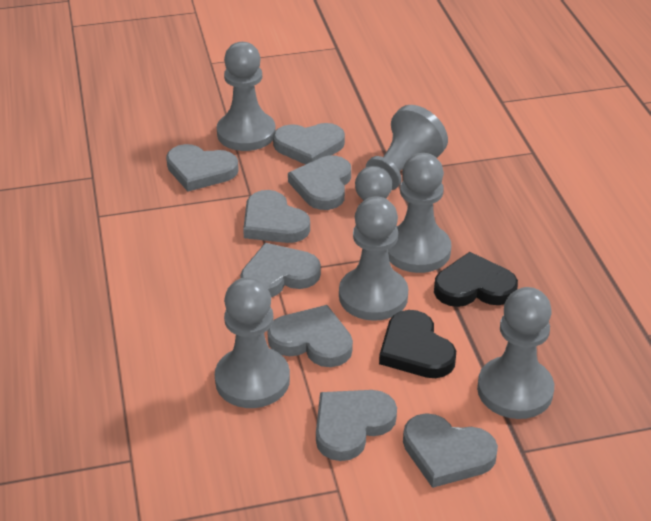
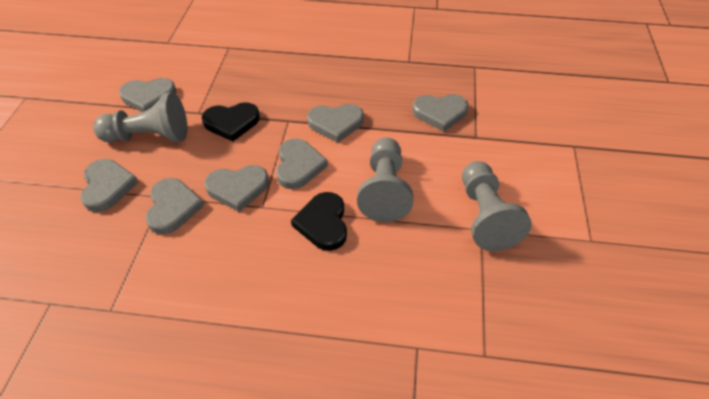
grey heart: 8 -> 7
grey pawn: 6 -> 3

